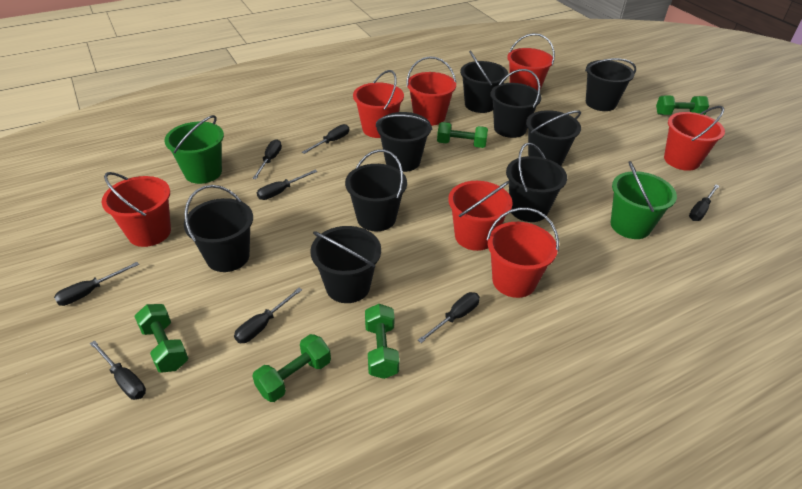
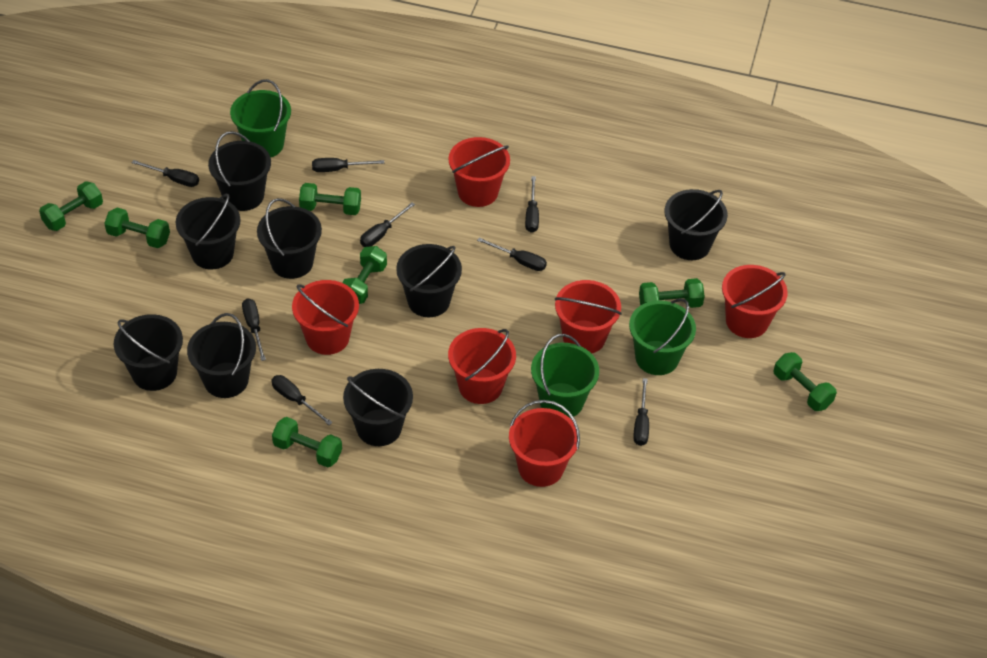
black bucket: 9 -> 8
green bucket: 2 -> 3
green dumbbell: 5 -> 7
red bucket: 7 -> 6

